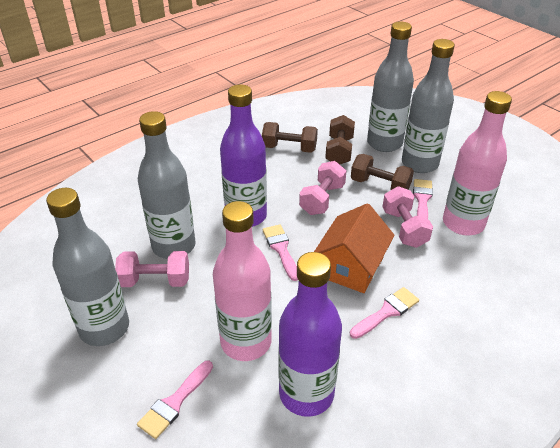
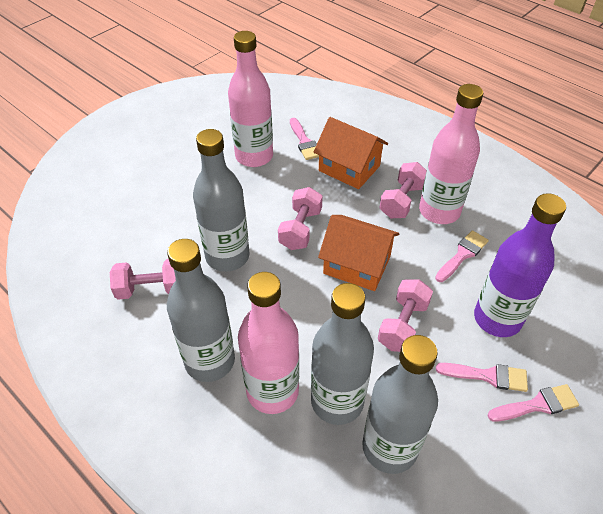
brown dumbbell: 3 -> 0
orange house: 1 -> 2
pink bottle: 2 -> 3
pink dumbbell: 3 -> 4
purple bottle: 2 -> 1

